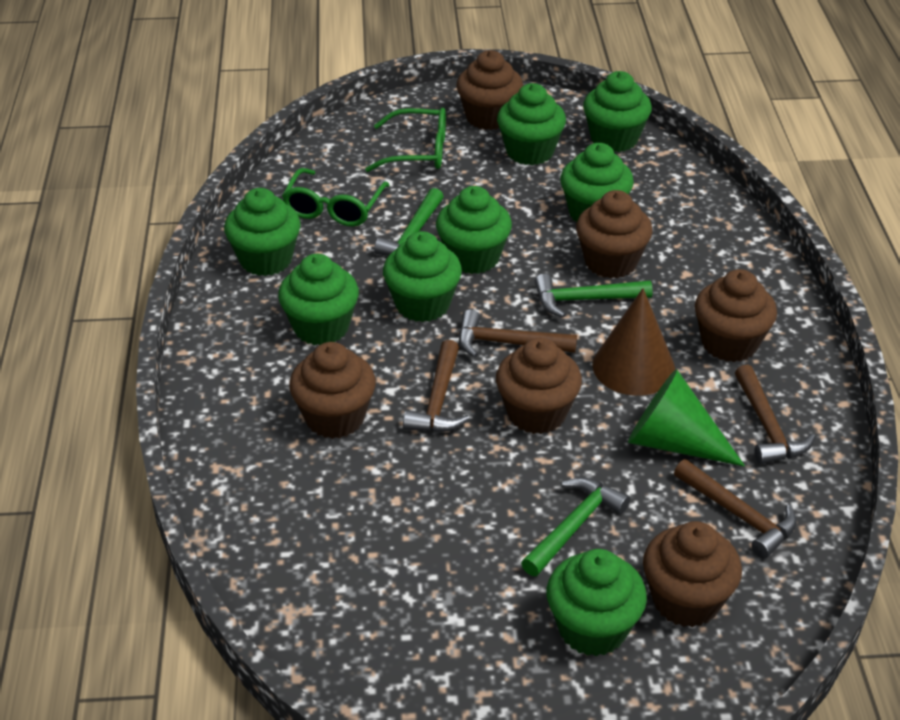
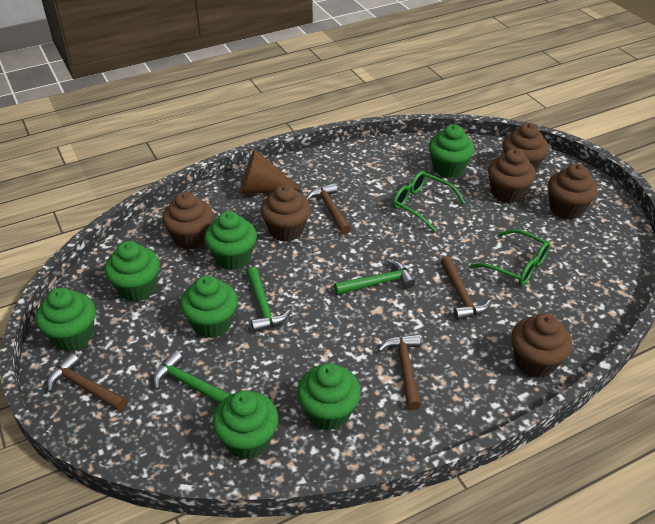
green cone: 1 -> 0
green cupcake: 8 -> 7

